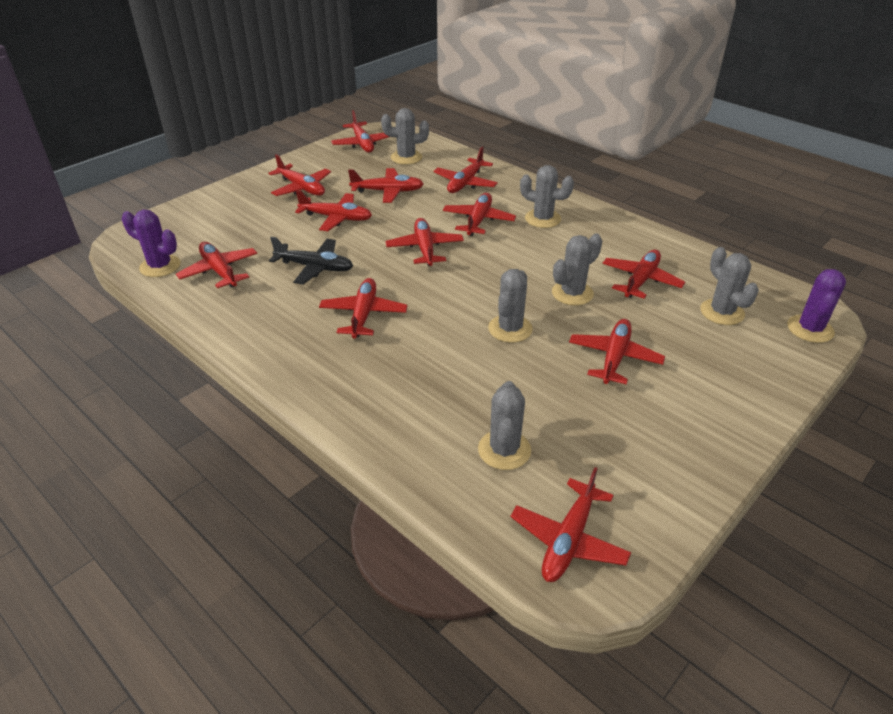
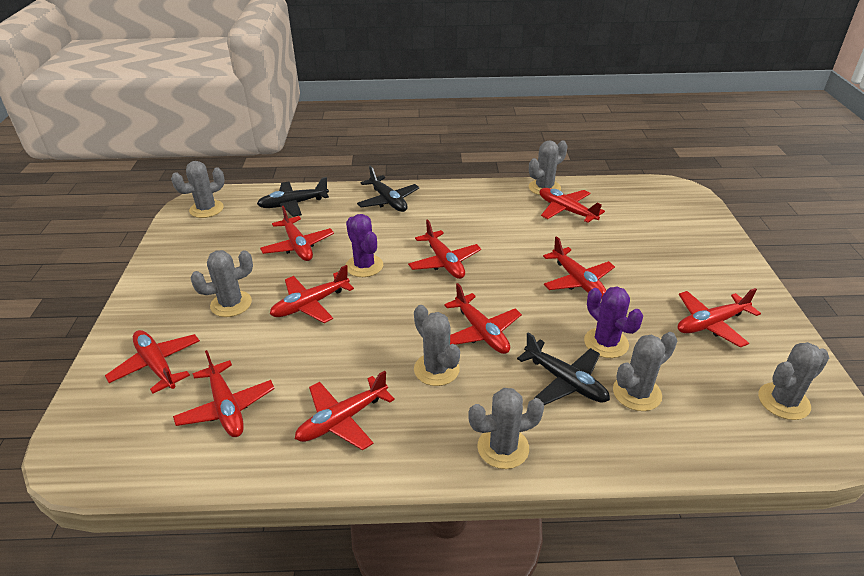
black plane: 1 -> 3
grey cactus: 6 -> 7
red plane: 12 -> 10

